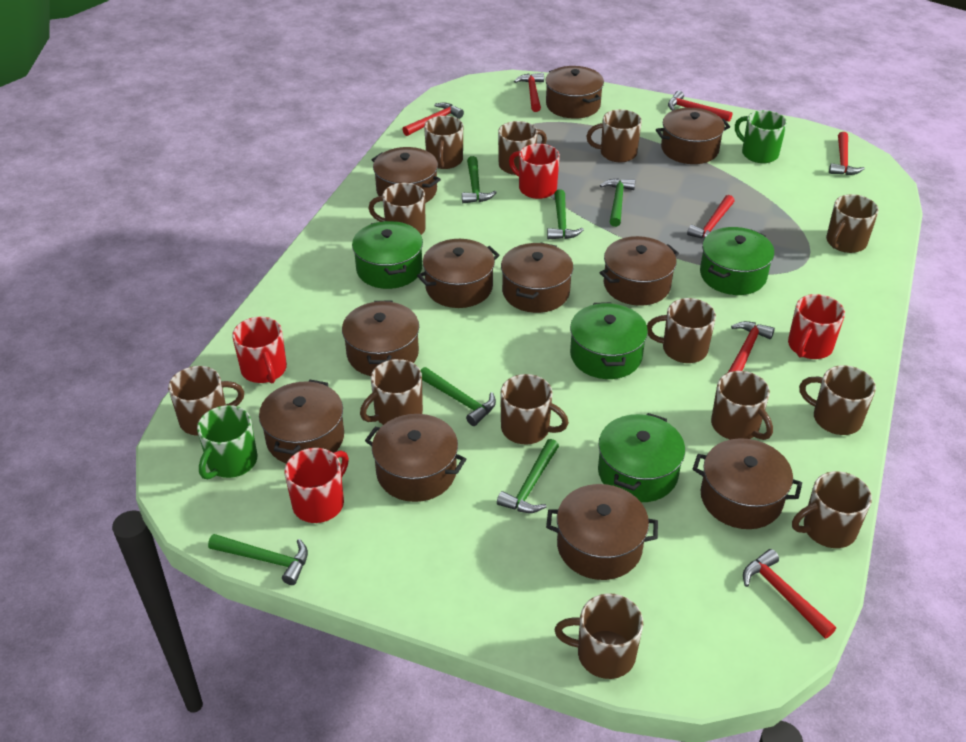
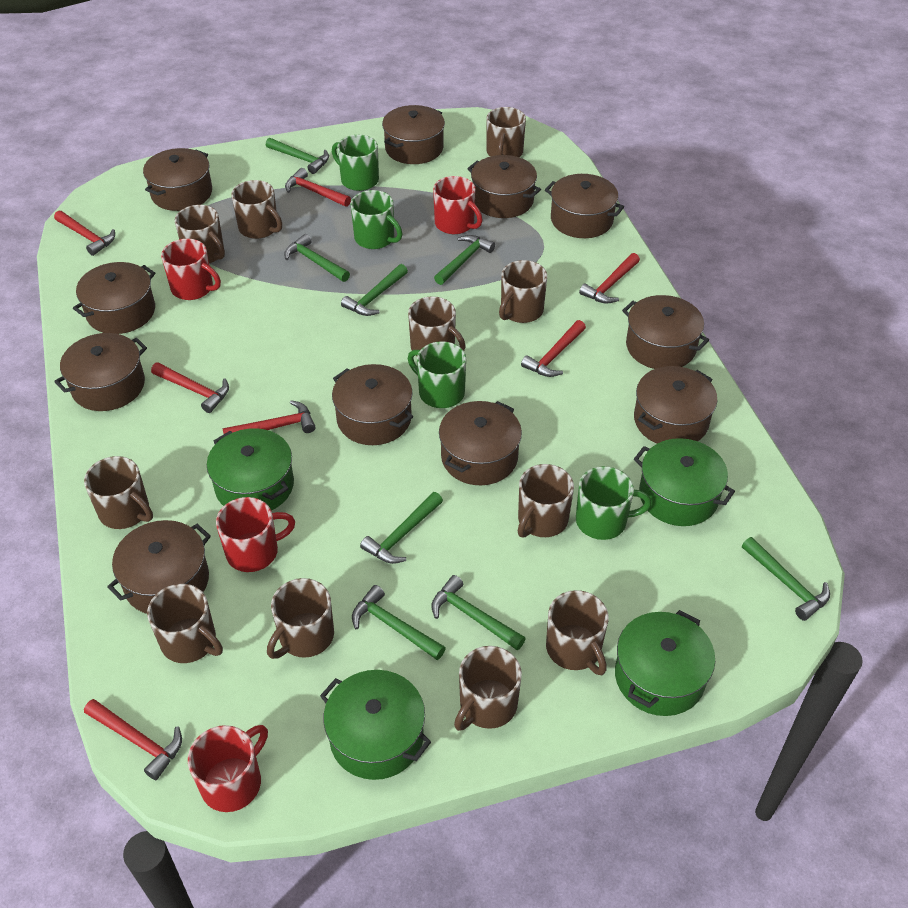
brown mug: 13 -> 11
green hammer: 6 -> 8
green mug: 2 -> 4

